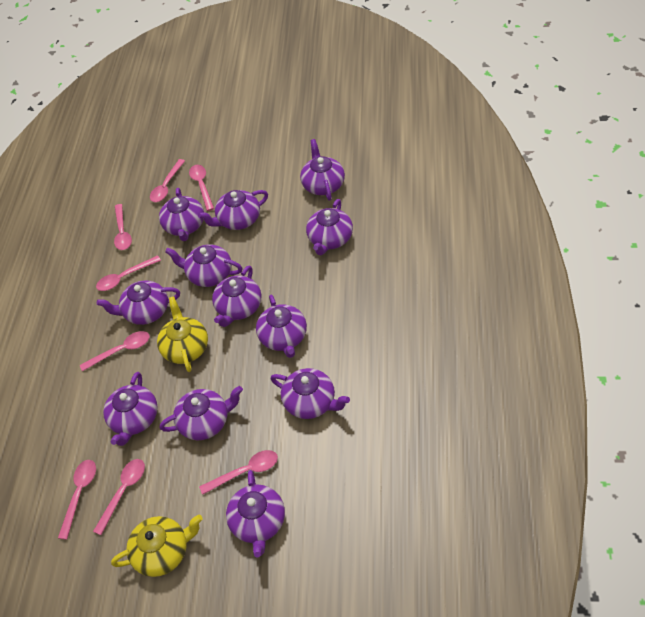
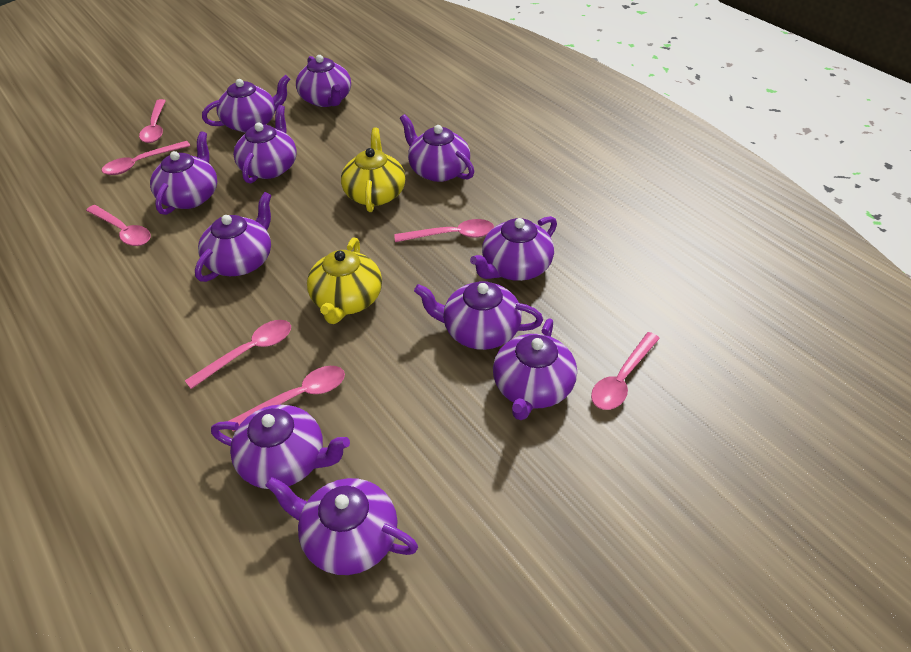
pink spoon: 8 -> 7
purple teapot: 12 -> 11

